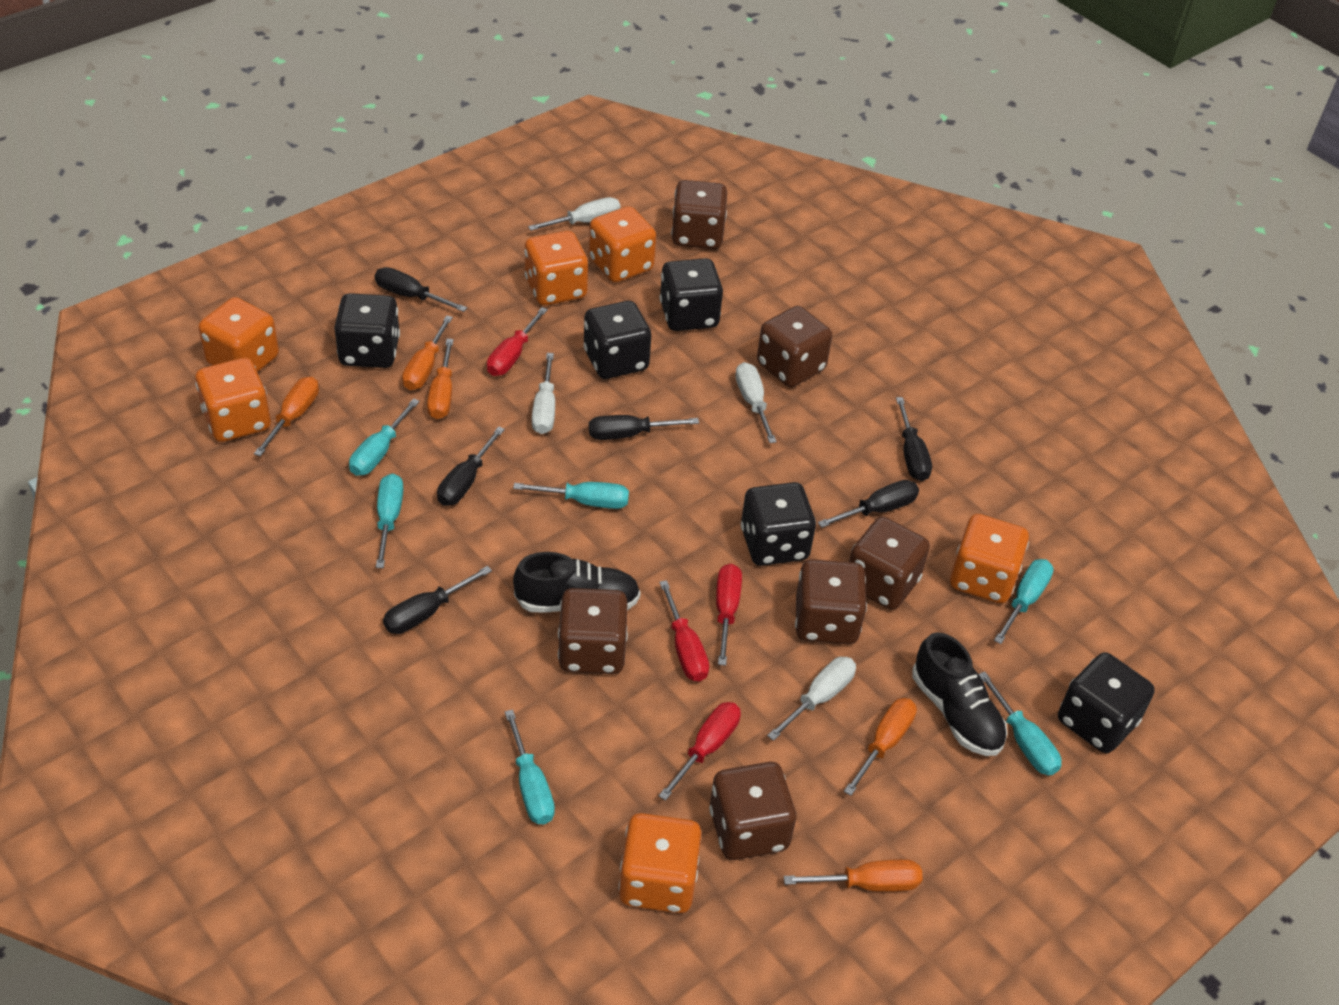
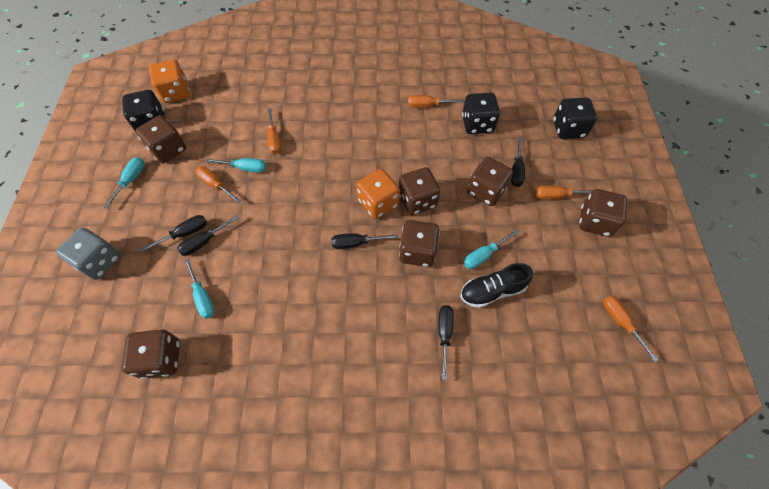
black dice: 5 -> 3
black screwdriver: 6 -> 5
black shoe: 2 -> 1
grey dice: 0 -> 1
orange dice: 6 -> 2
red screwdriver: 4 -> 0
turquoise screwdriver: 6 -> 4
white screwdriver: 4 -> 0

